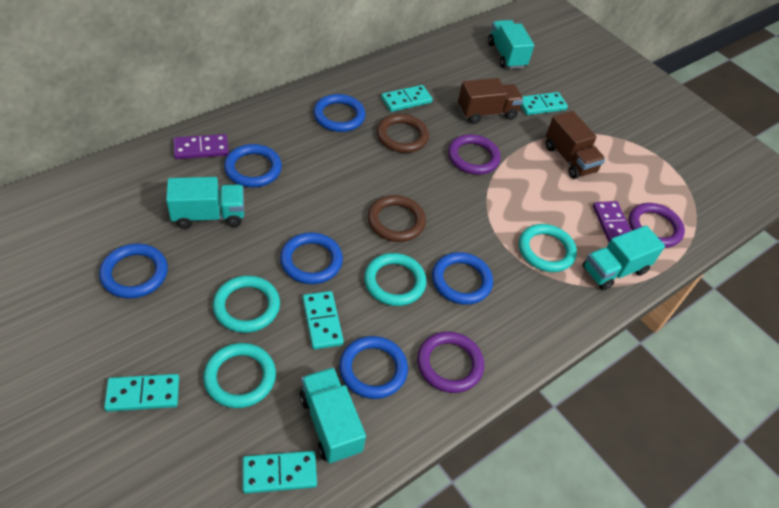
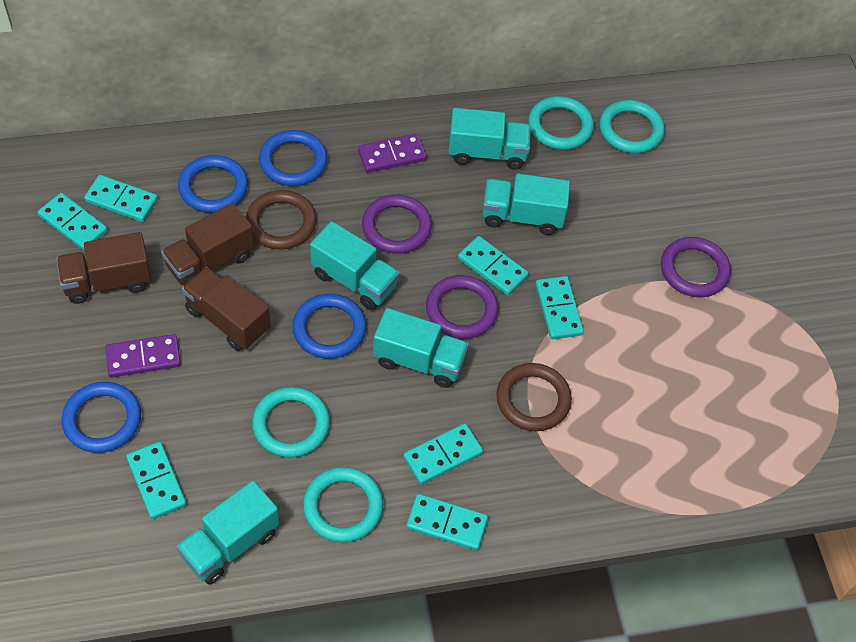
blue ring: 6 -> 4
brown truck: 2 -> 3
turquoise domino: 5 -> 7
turquoise truck: 4 -> 5

